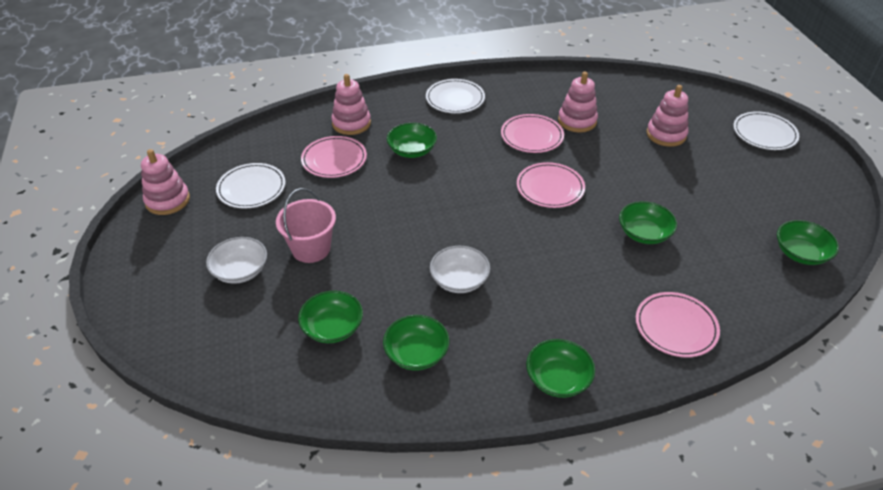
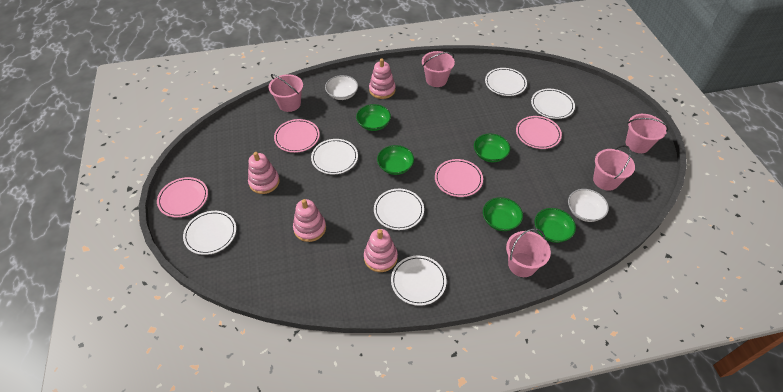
green bowl: 6 -> 5
pink bucket: 1 -> 5
white plate: 3 -> 6

